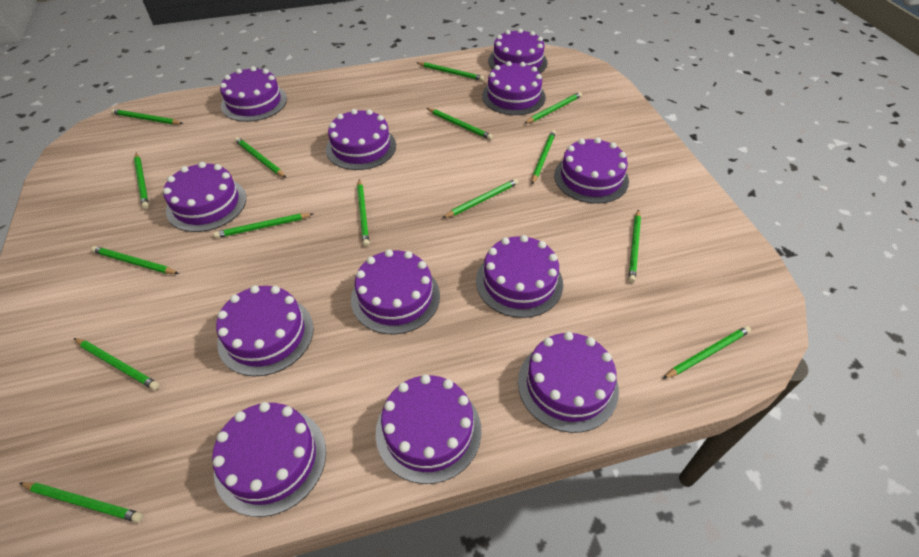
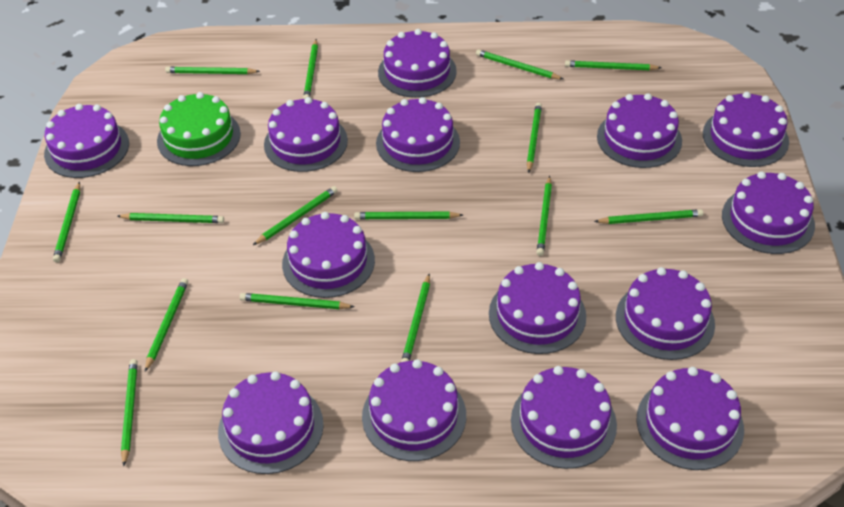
green cake: 0 -> 1
purple cake: 12 -> 14

